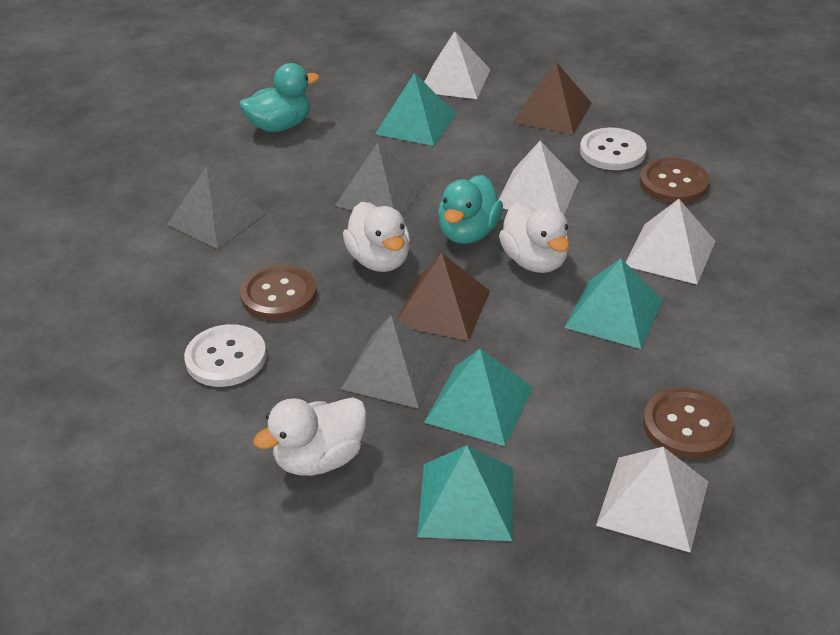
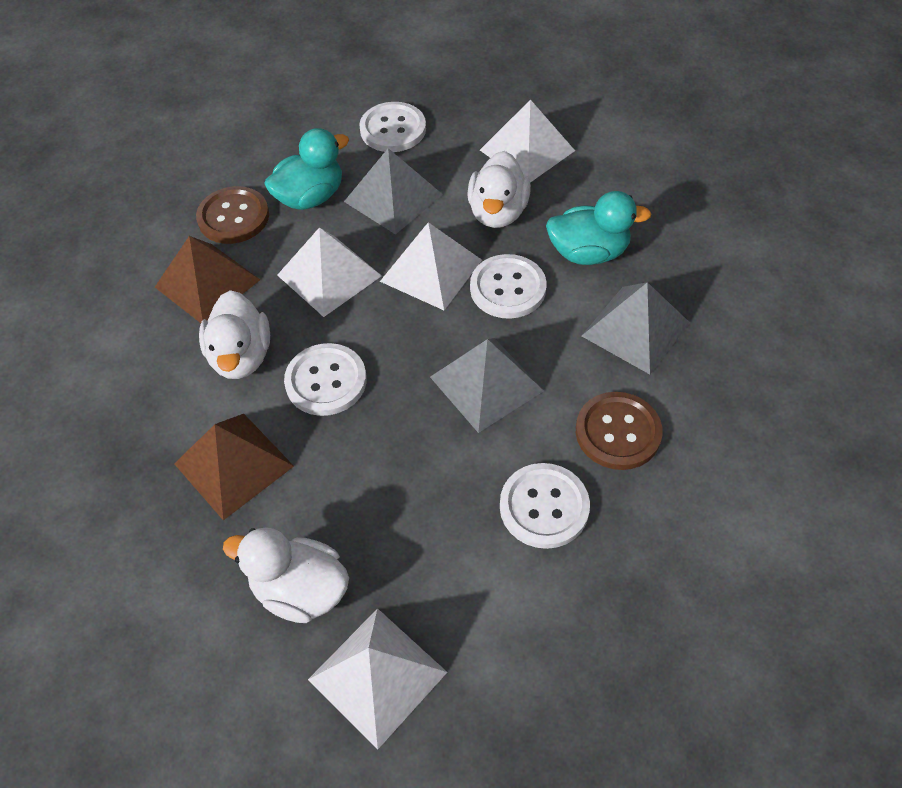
brown button: 3 -> 2
turquoise pyramid: 4 -> 0
white button: 2 -> 4

